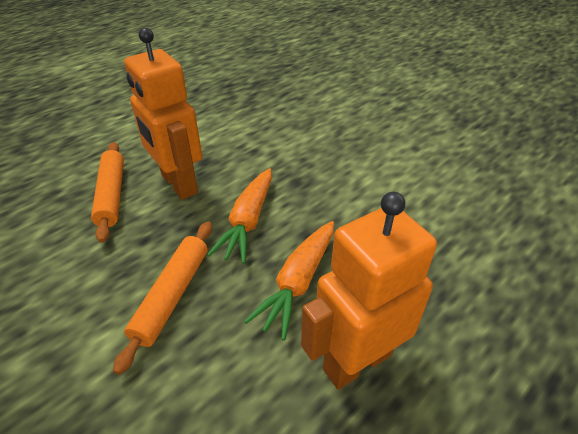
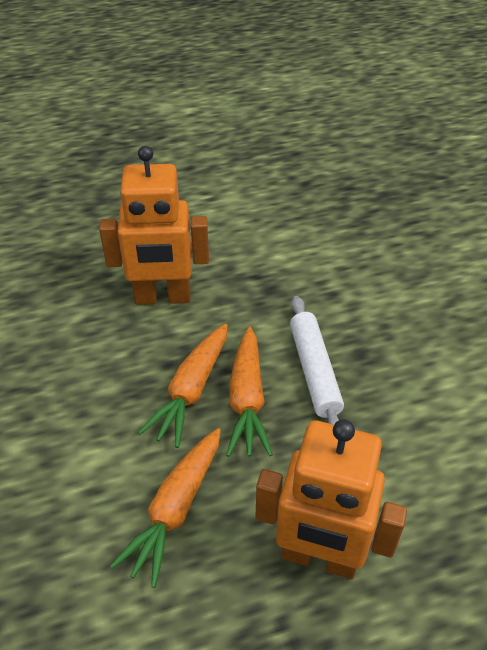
orange carrot: 2 -> 3
orange rolling pin: 2 -> 0
white rolling pin: 0 -> 1

